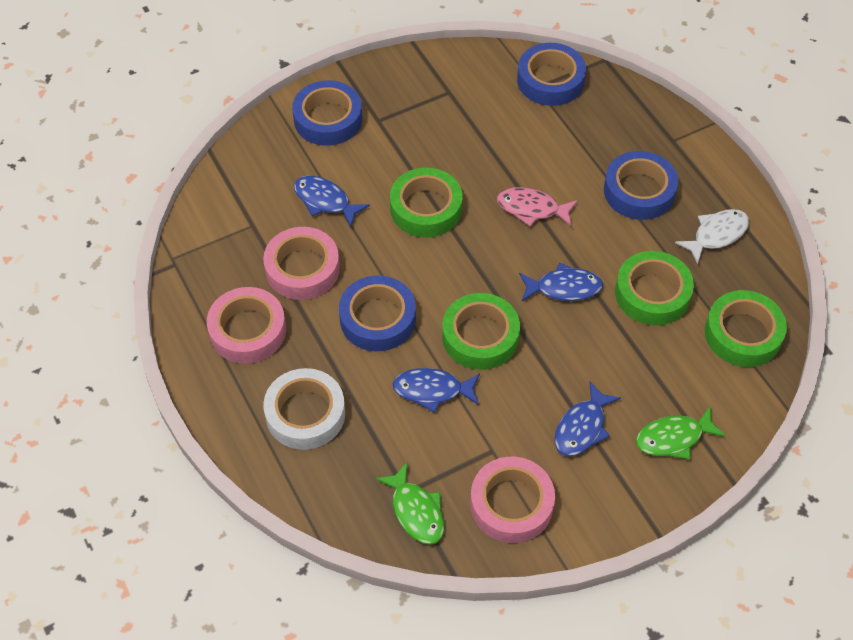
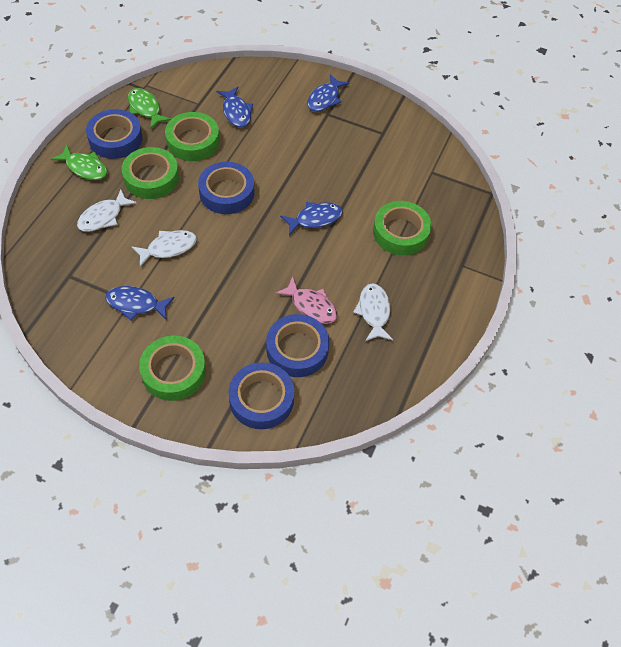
pink tape: 3 -> 0
white fish: 1 -> 3
white tape: 1 -> 0

